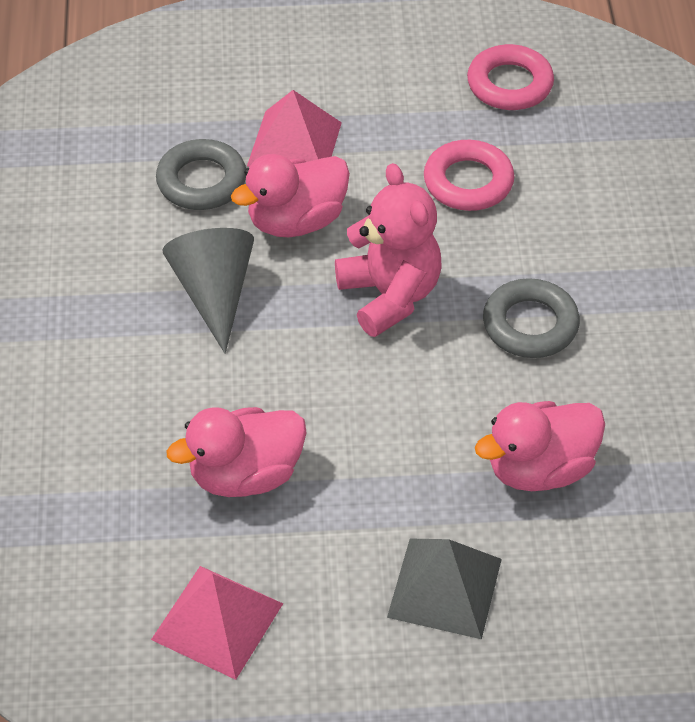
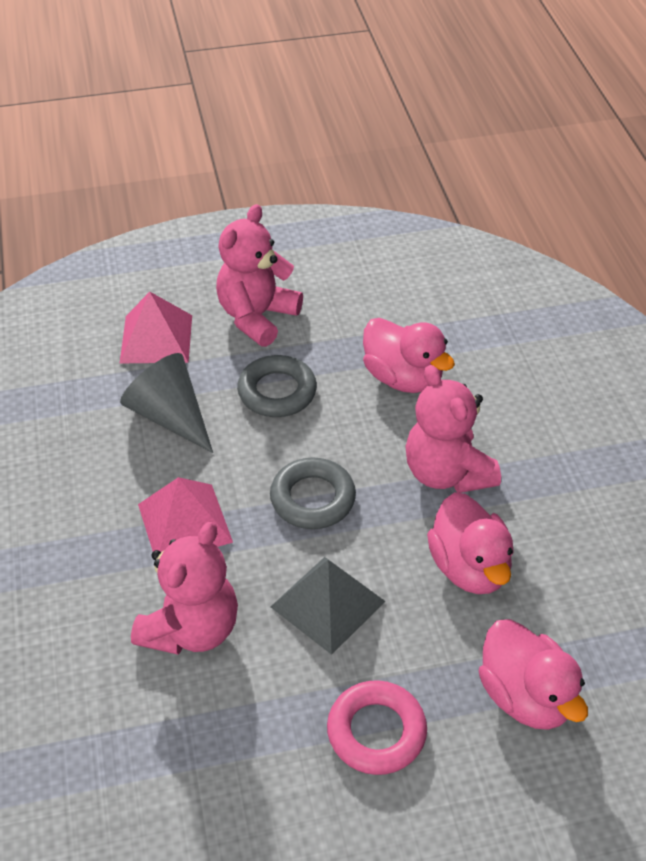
pink ring: 2 -> 1
pink teddy bear: 1 -> 3

